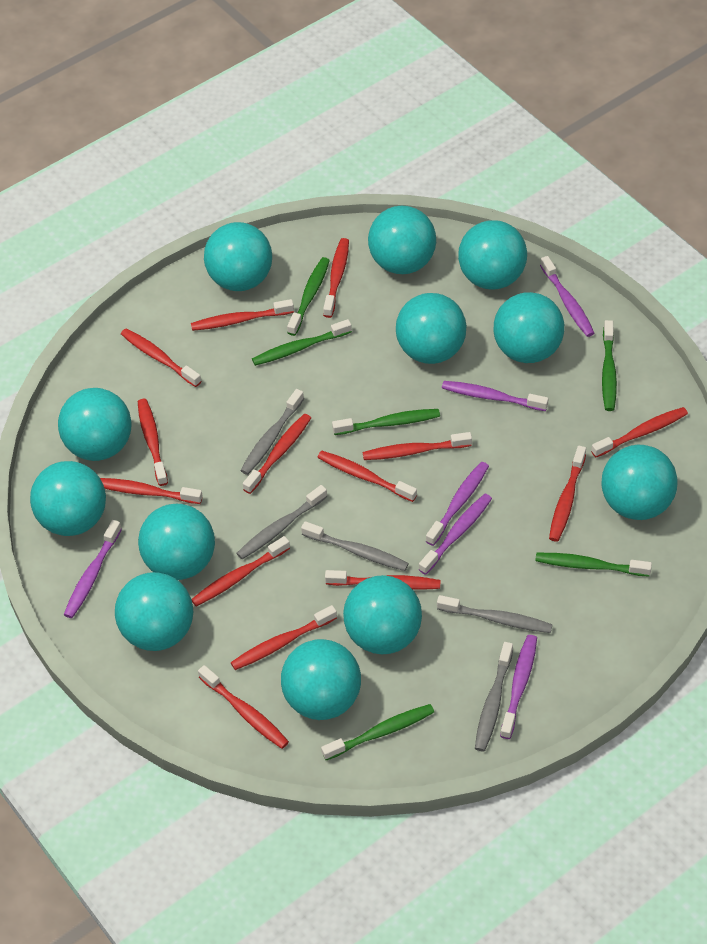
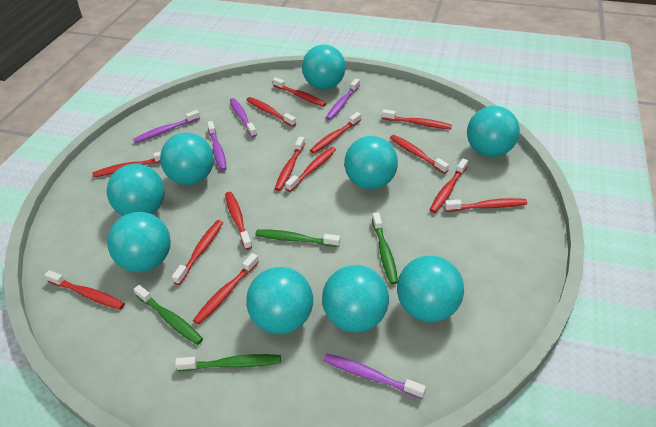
green toothbrush: 6 -> 4
grey toothbrush: 5 -> 0
purple toothbrush: 6 -> 5
turquoise ball: 12 -> 9

